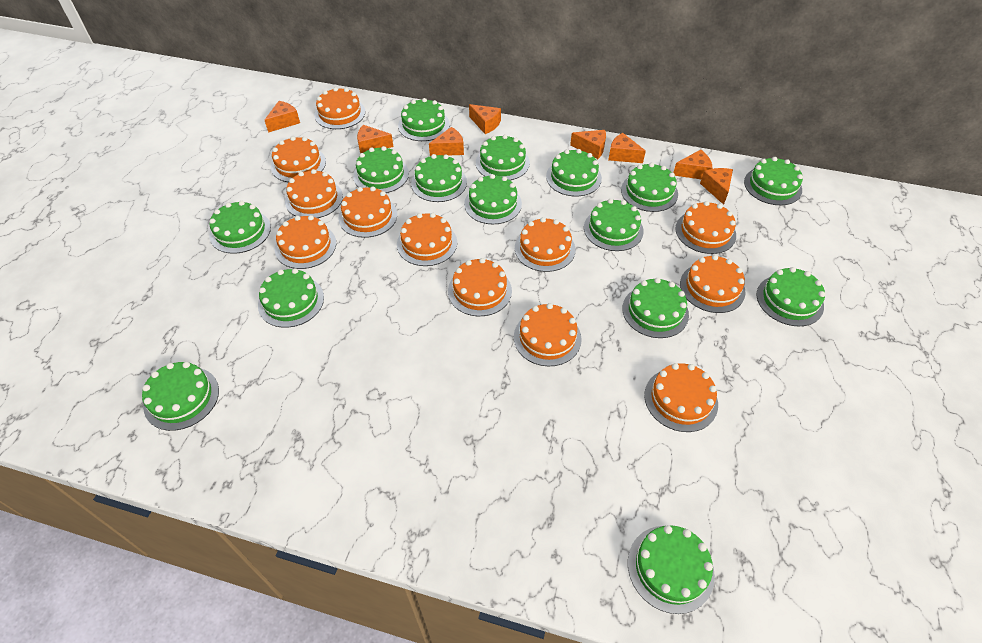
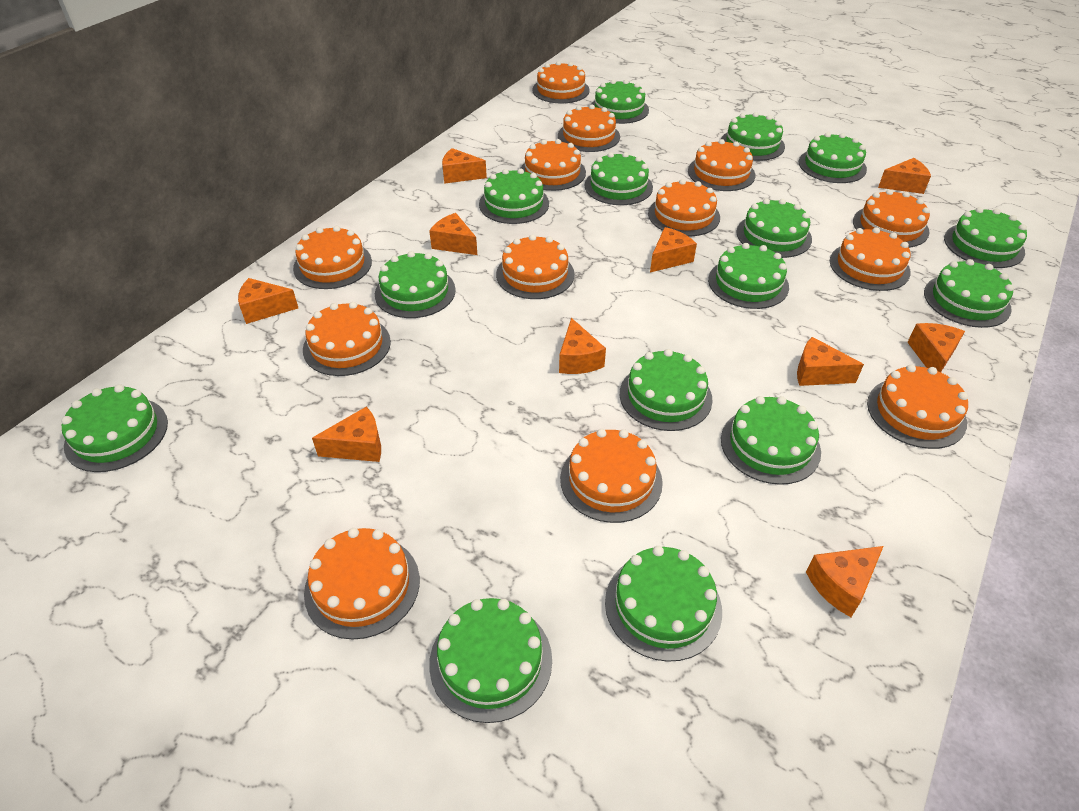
orange cake: 12 -> 13
orange cheese: 8 -> 10

